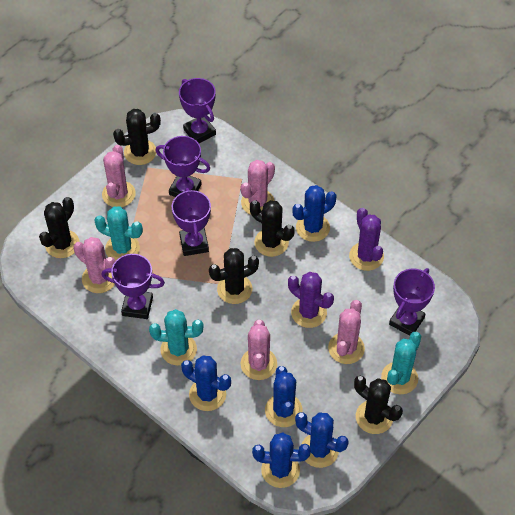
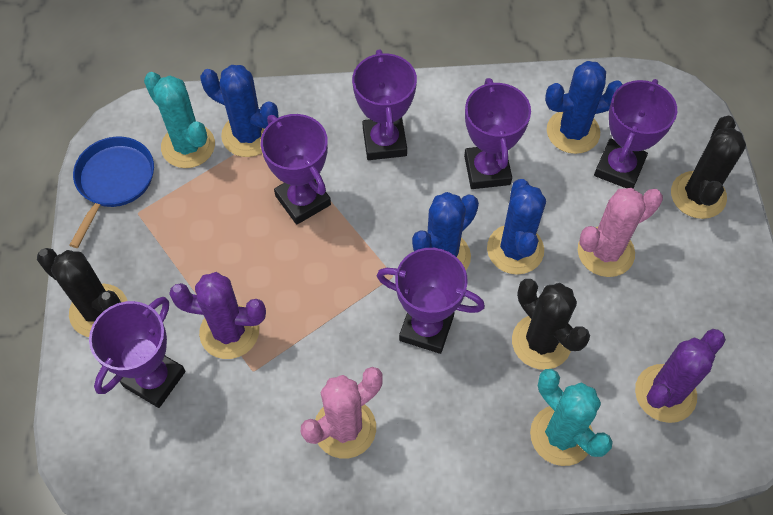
black cactus: 5 -> 3
blue cactus: 5 -> 4
blue pan: 0 -> 1
pink cactus: 5 -> 2
purple trophy: 5 -> 6
turquoise cactus: 3 -> 2

